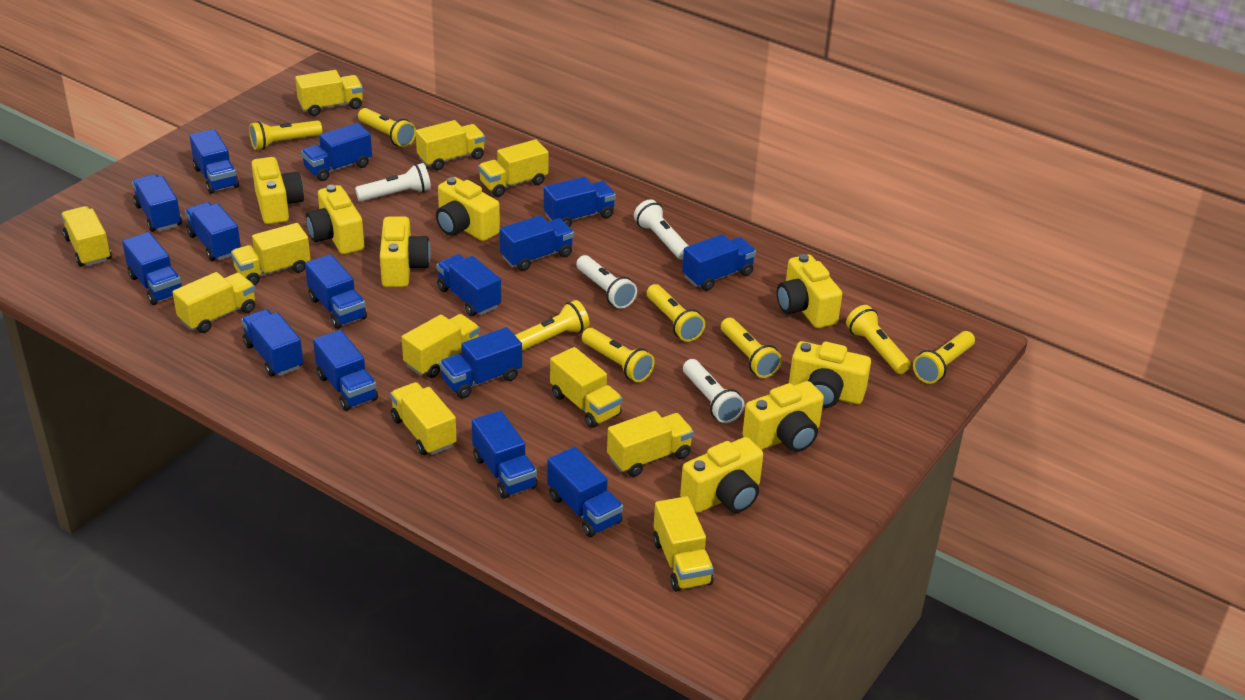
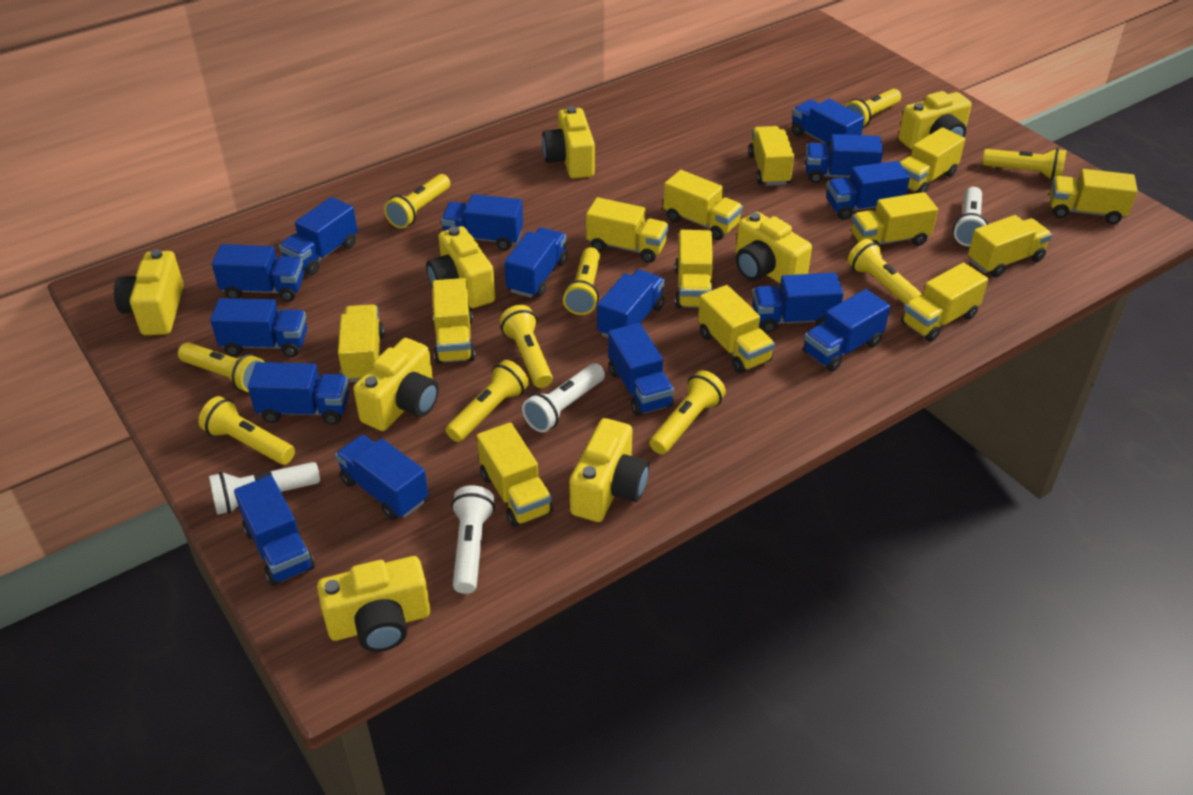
yellow flashlight: 8 -> 10
yellow truck: 11 -> 13

